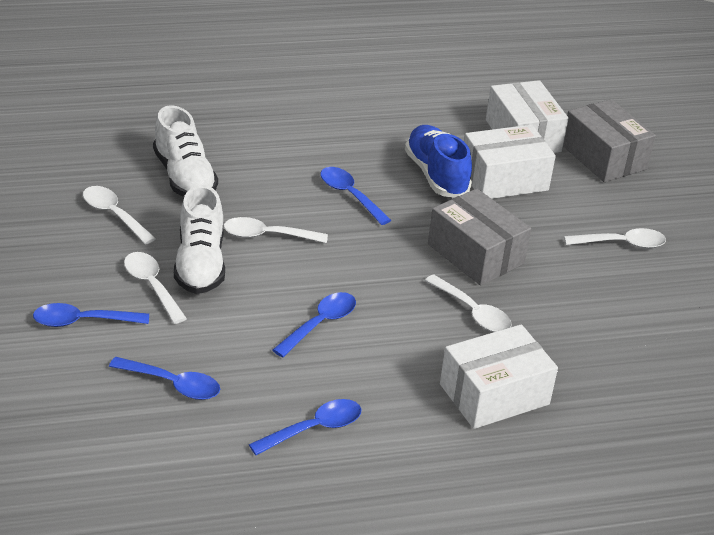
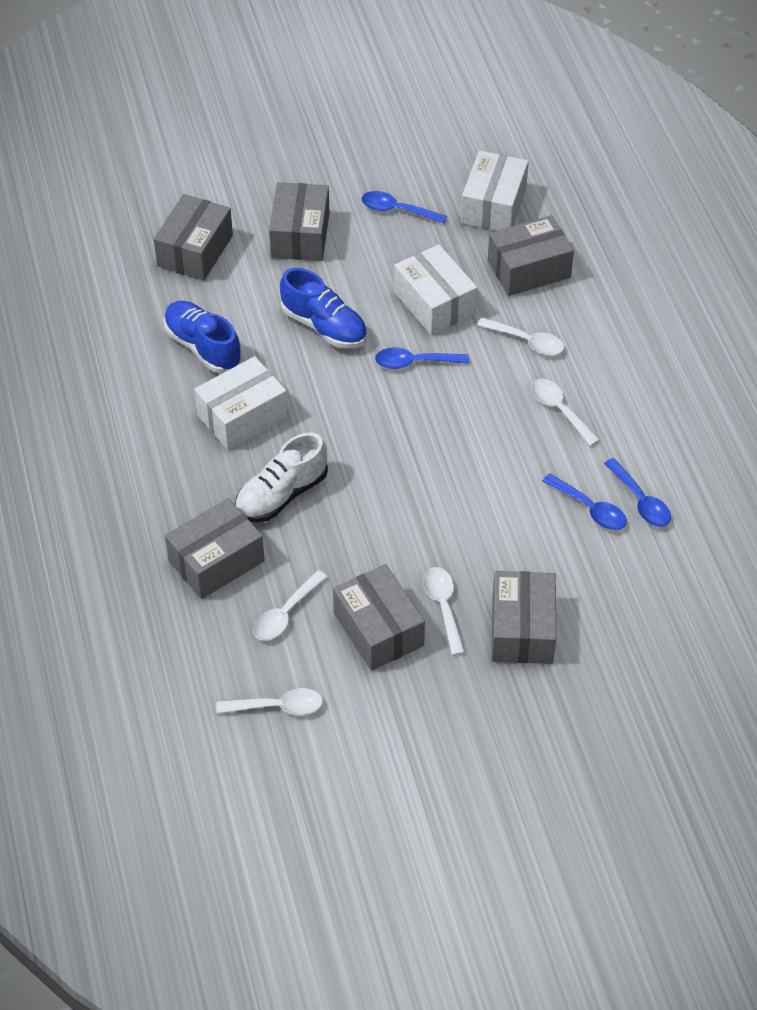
blue shoe: 1 -> 2
blue spoon: 5 -> 4
grey box: 2 -> 6
white shoe: 2 -> 1

